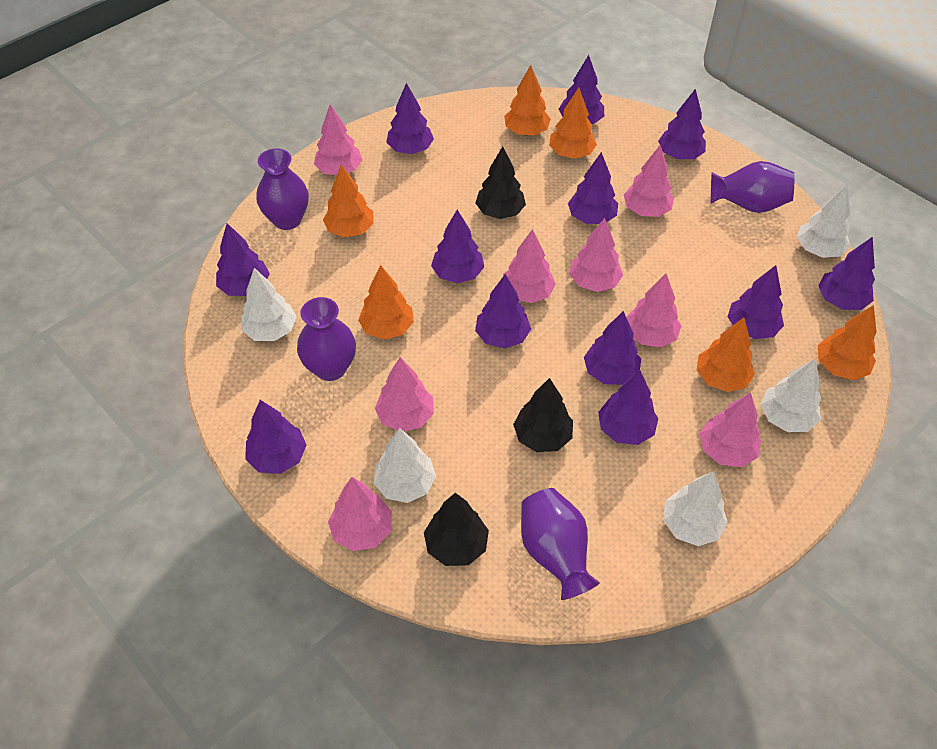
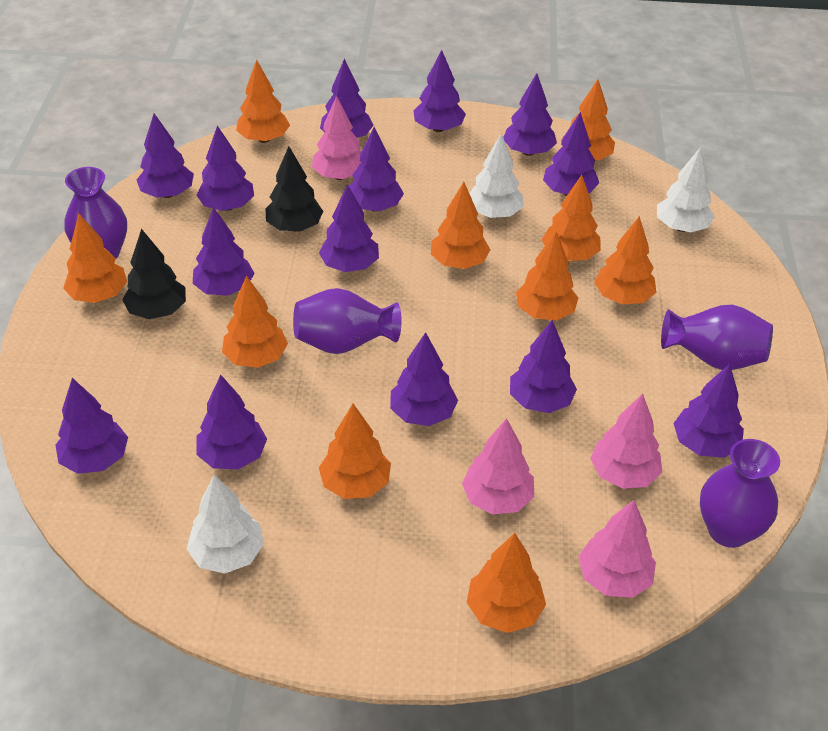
black tree: 3 -> 2
orange tree: 6 -> 10
pink tree: 8 -> 4
purple tree: 12 -> 14
white tree: 5 -> 3

